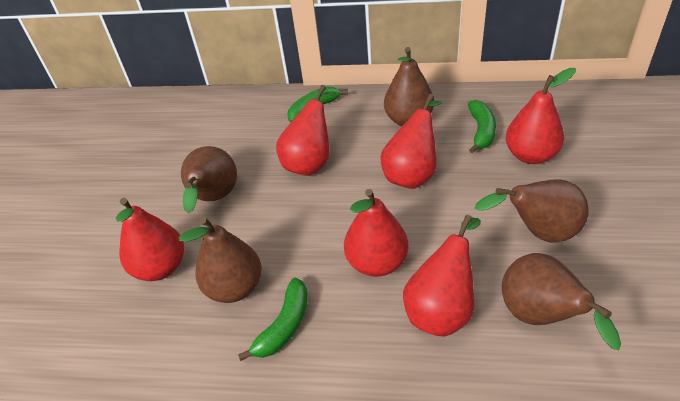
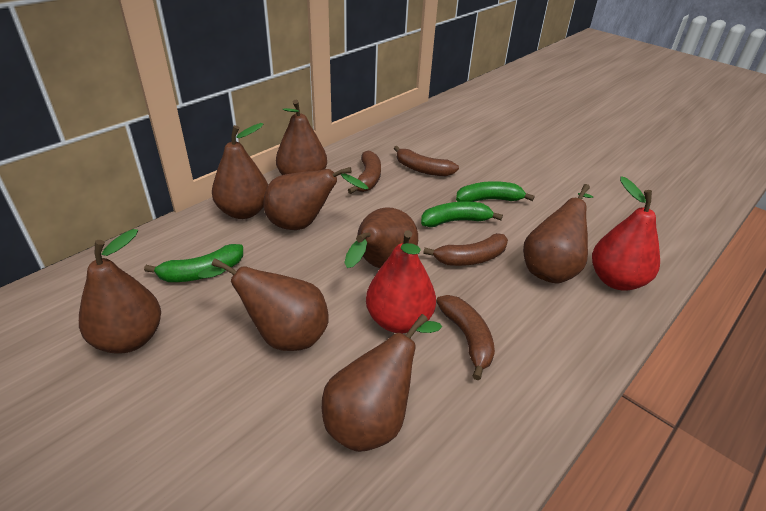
brown banana: 0 -> 4
brown pear: 5 -> 8
red pear: 6 -> 2

